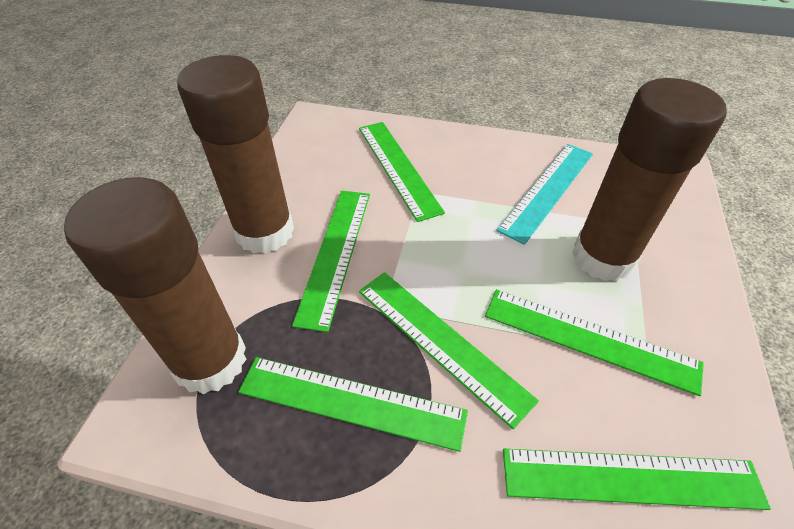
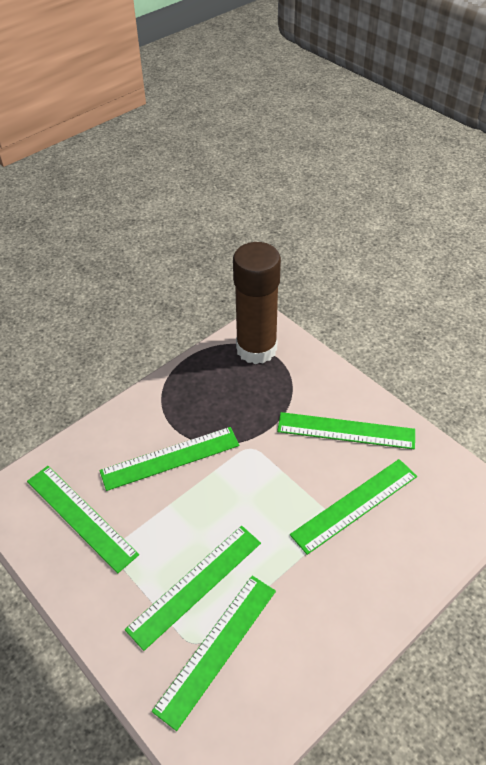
brown glue stick: 3 -> 1
turquoise ruler: 1 -> 0

